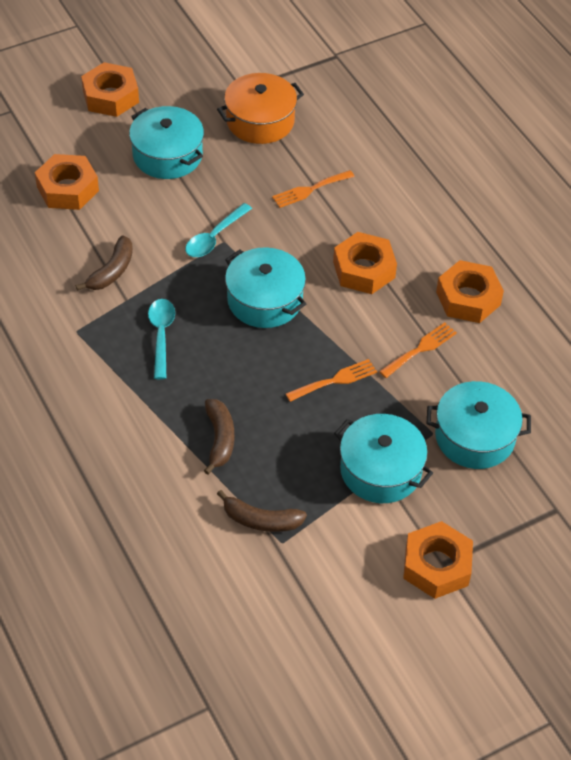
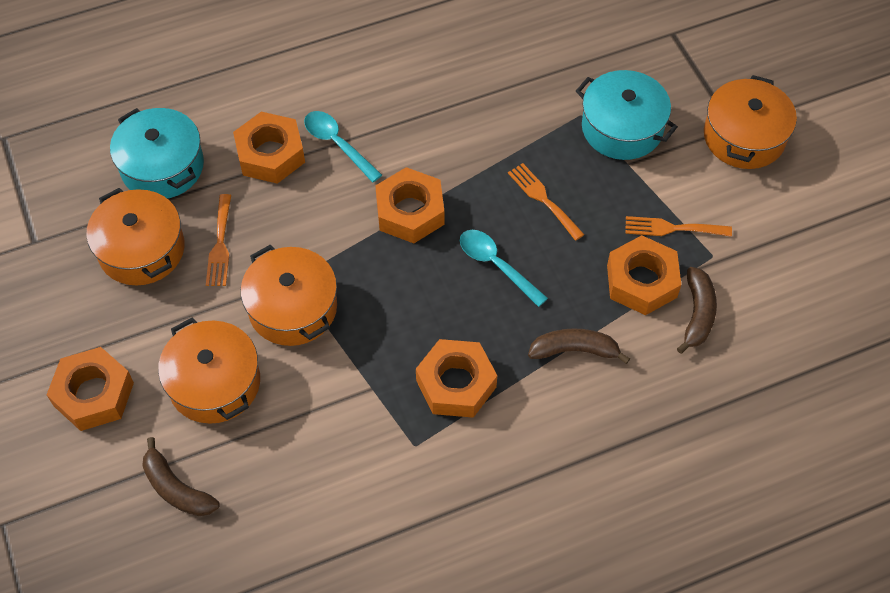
orange pot: 1 -> 4
turquoise pot: 4 -> 2

